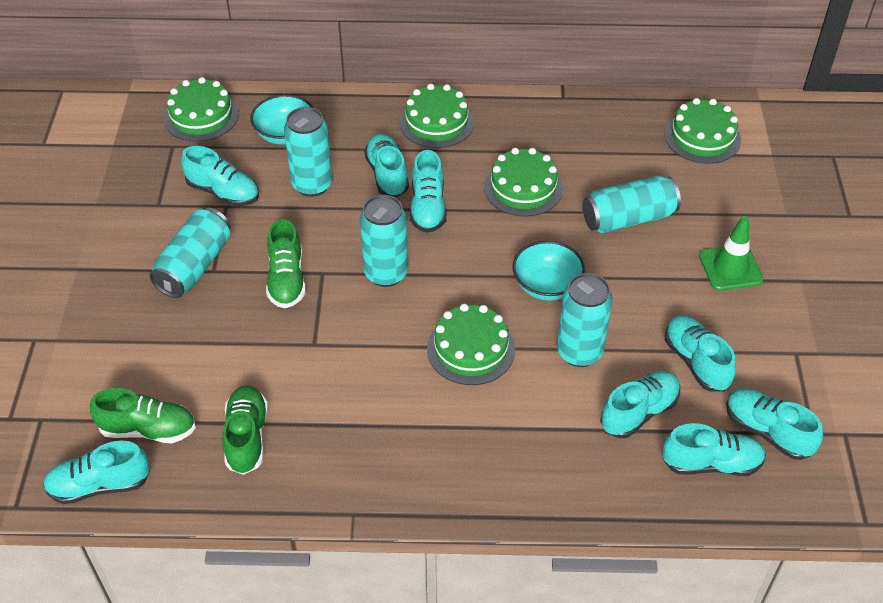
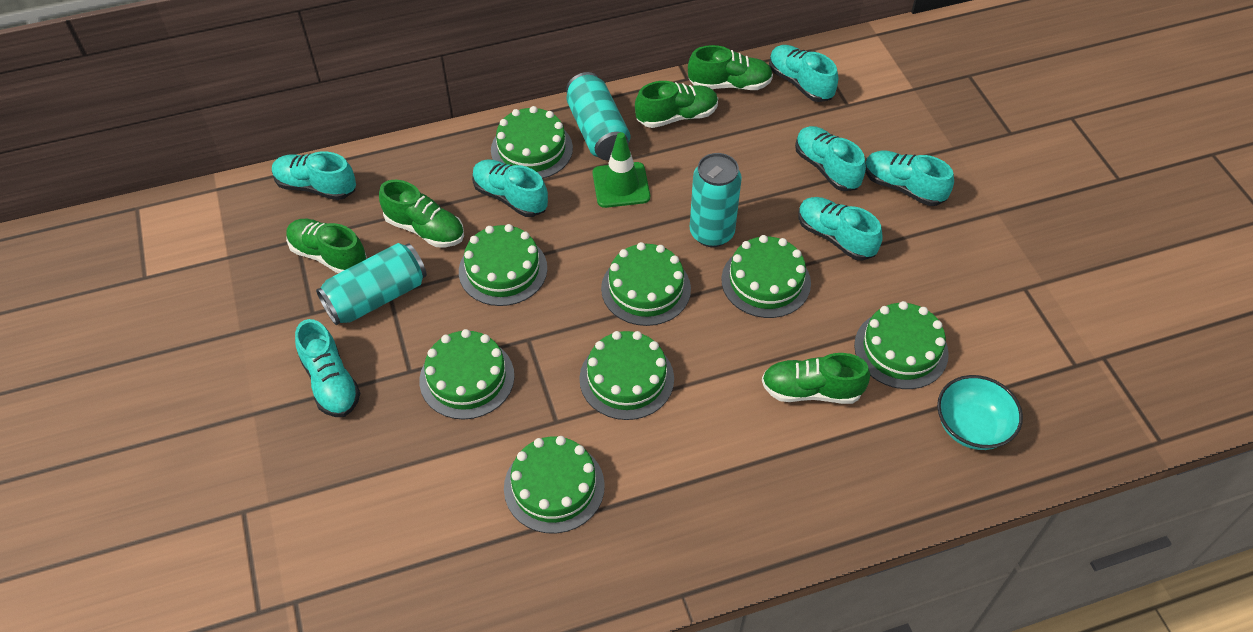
green cake: 5 -> 8
green shoe: 3 -> 5
turquoise bowl: 2 -> 1
turquoise can: 5 -> 3
turquoise shoe: 8 -> 7

